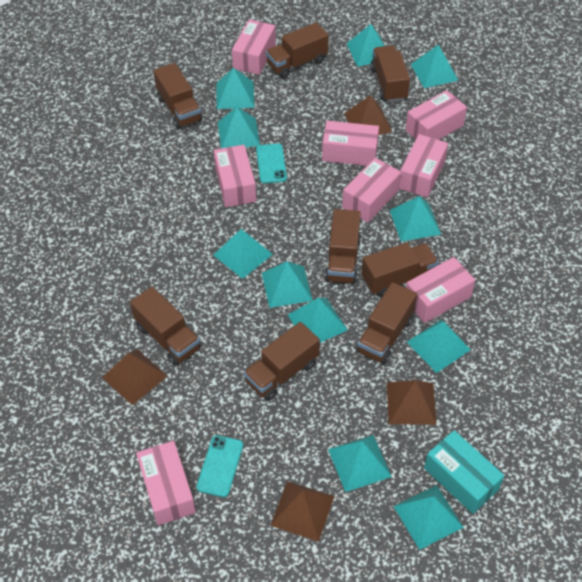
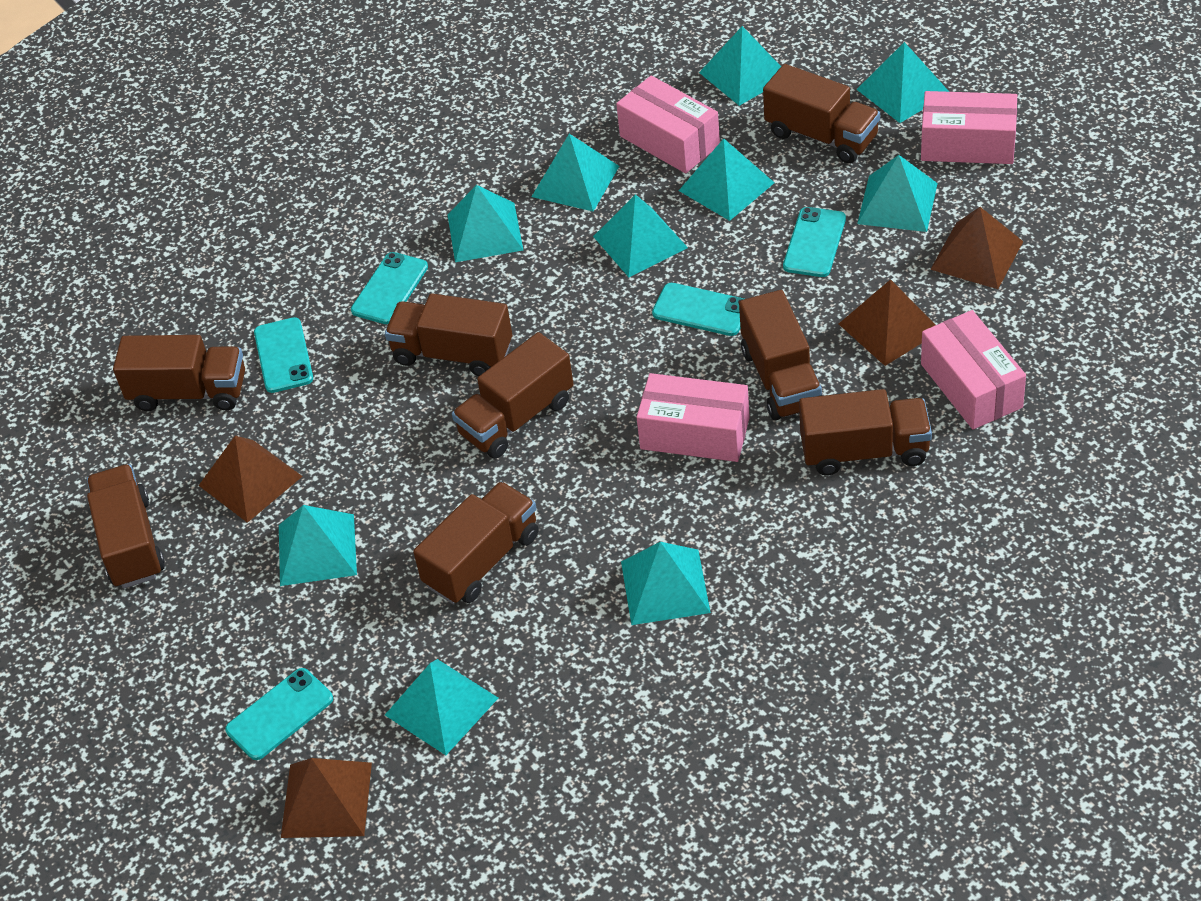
pink box: 8 -> 4
turquoise box: 1 -> 0
turquoise phone: 2 -> 5
turquoise pyramid: 11 -> 10

